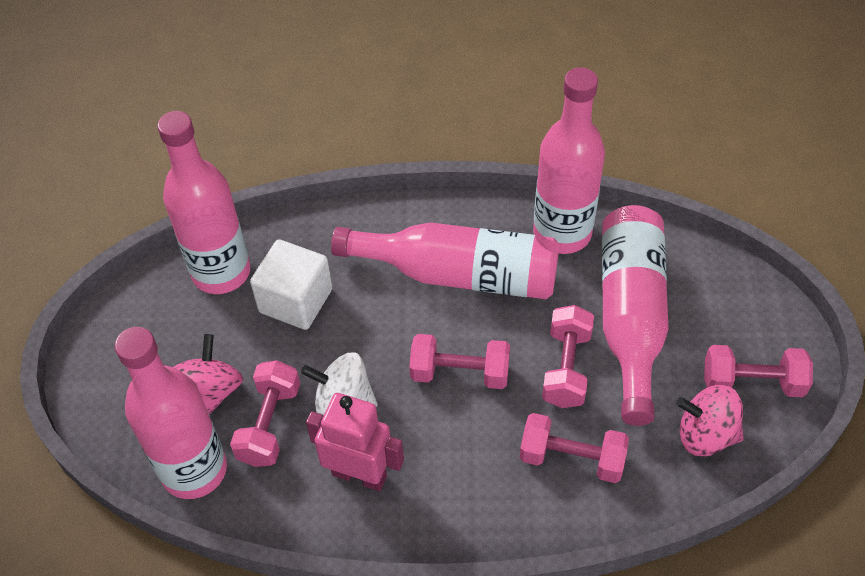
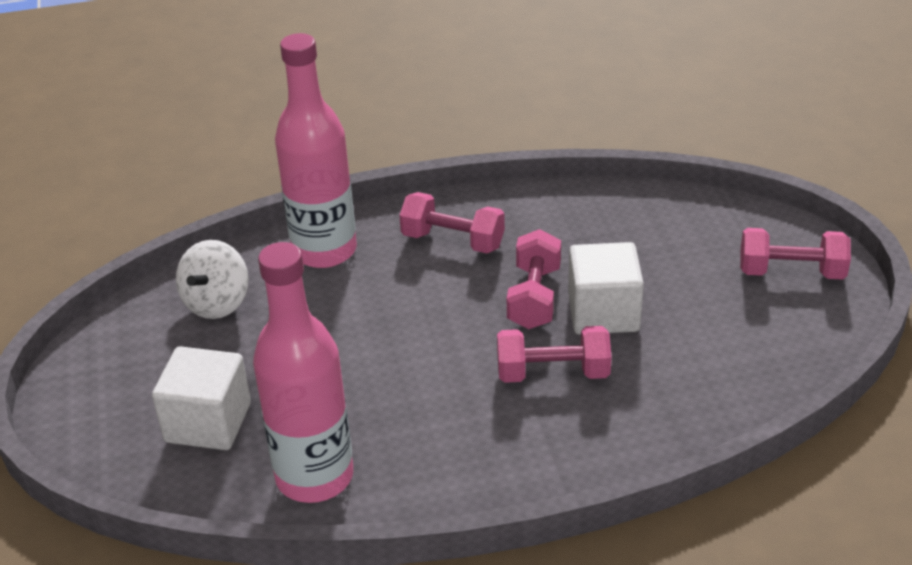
pink bottle: 5 -> 2
pink dumbbell: 5 -> 4
pink robot: 1 -> 0
pink spinning top: 2 -> 0
white cube: 1 -> 2

